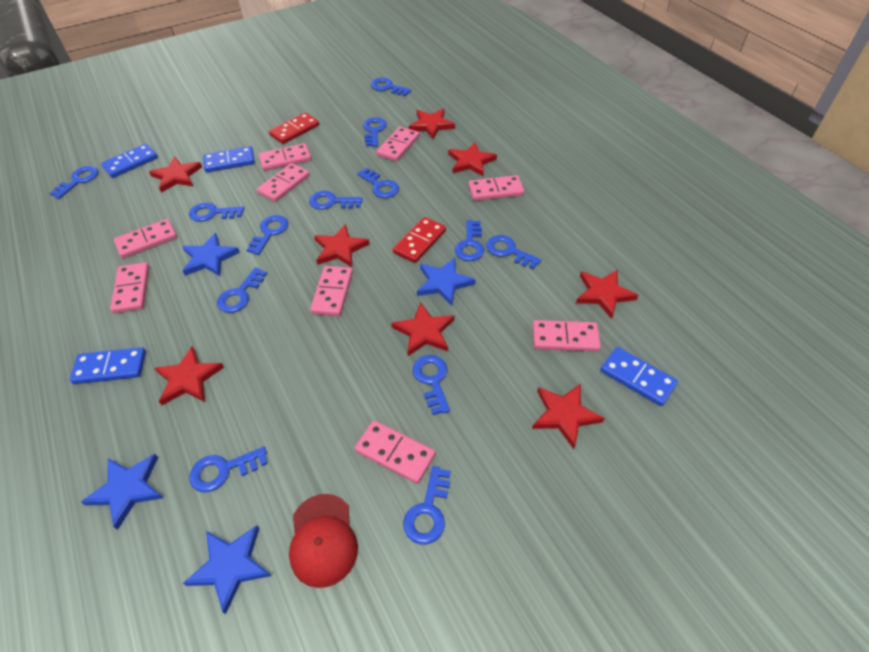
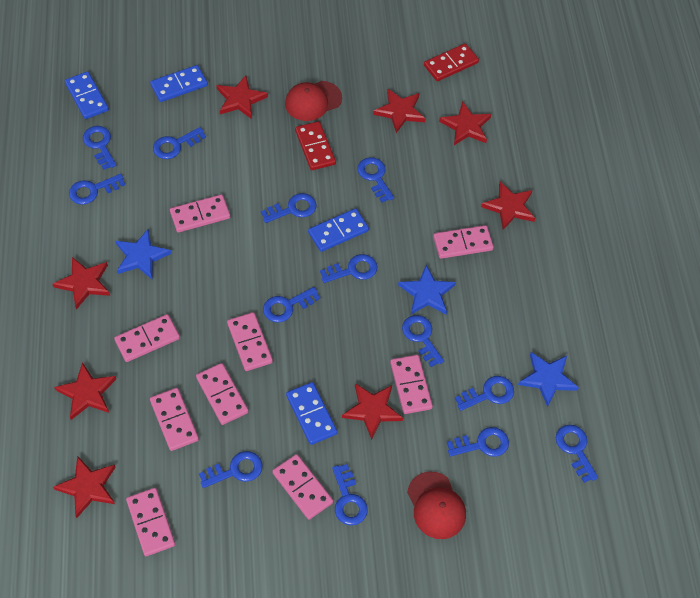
blue star: 4 -> 3
red cap: 1 -> 2

